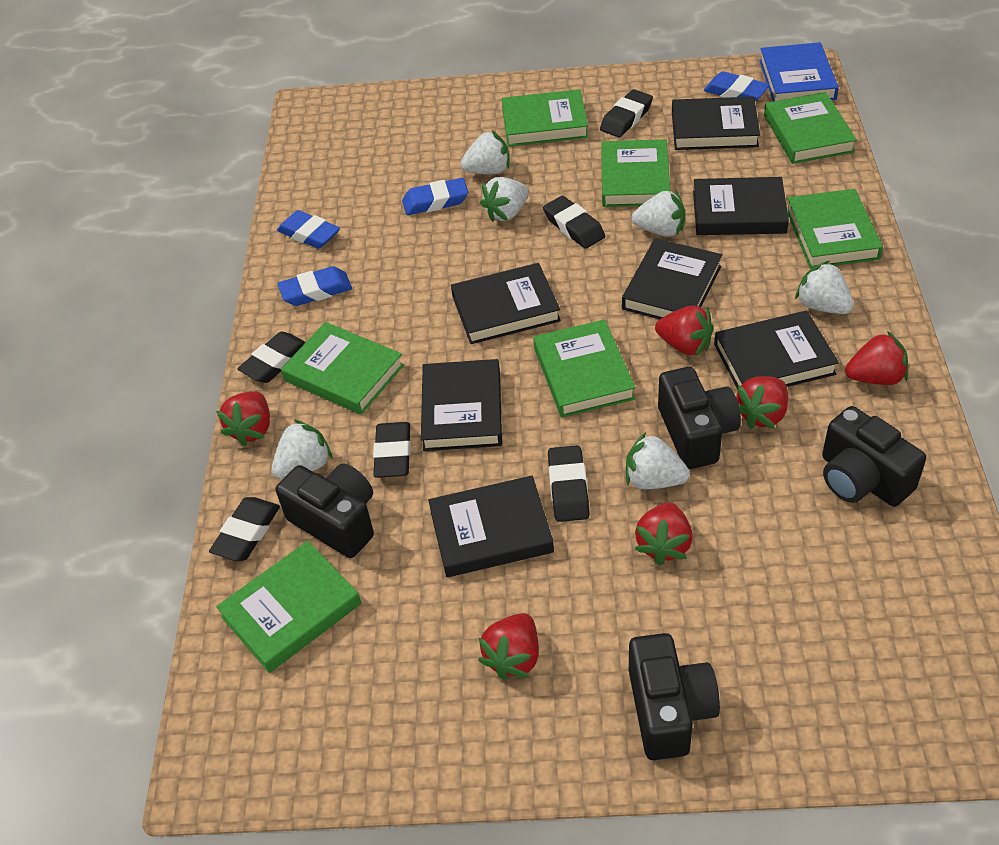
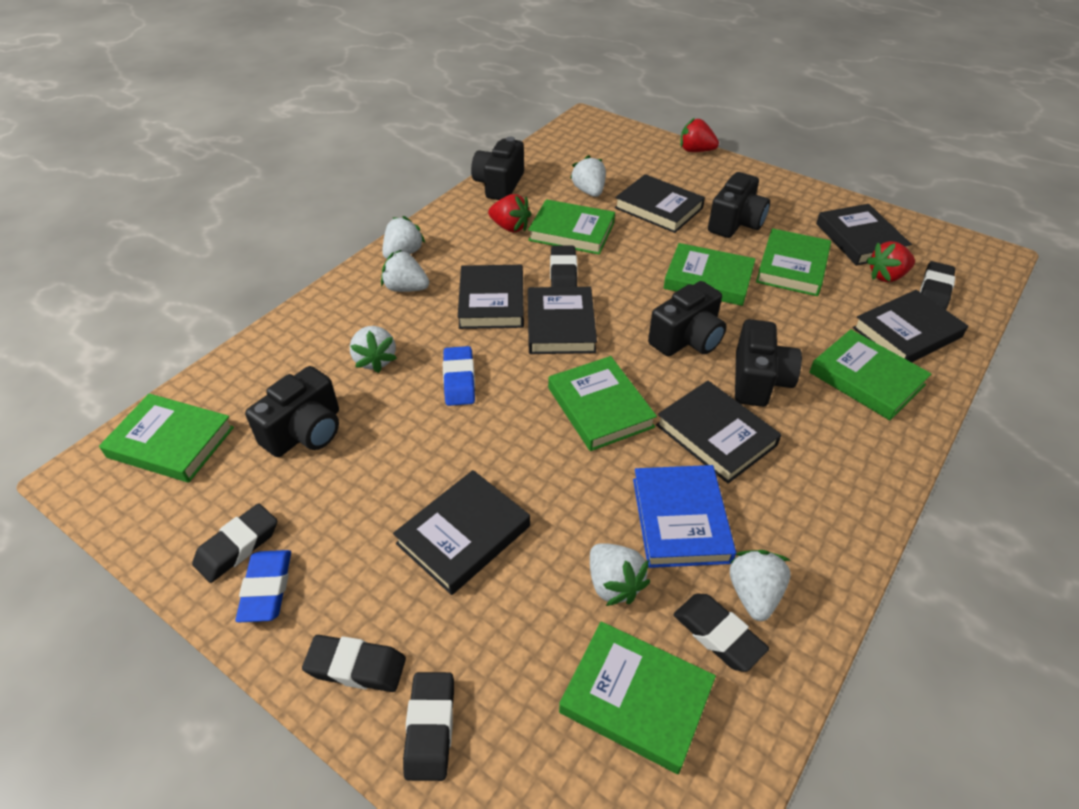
black camera: 4 -> 5
blue eraser: 4 -> 2
red strawberry: 6 -> 3

